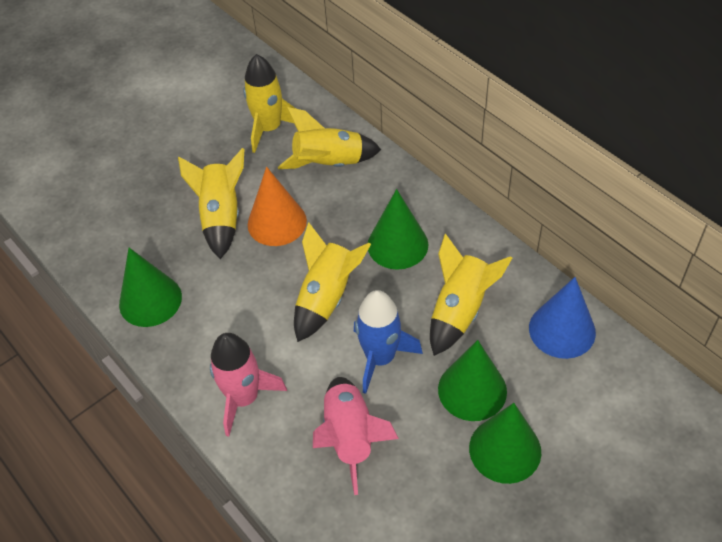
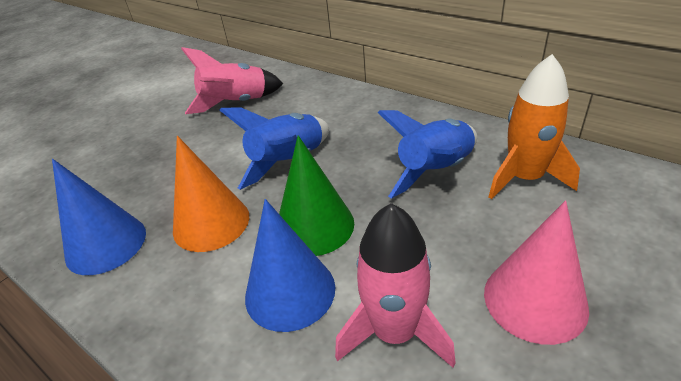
blue cone: 1 -> 2
blue rocket: 1 -> 2
green cone: 4 -> 1
orange rocket: 0 -> 1
pink cone: 0 -> 1
yellow rocket: 5 -> 0

